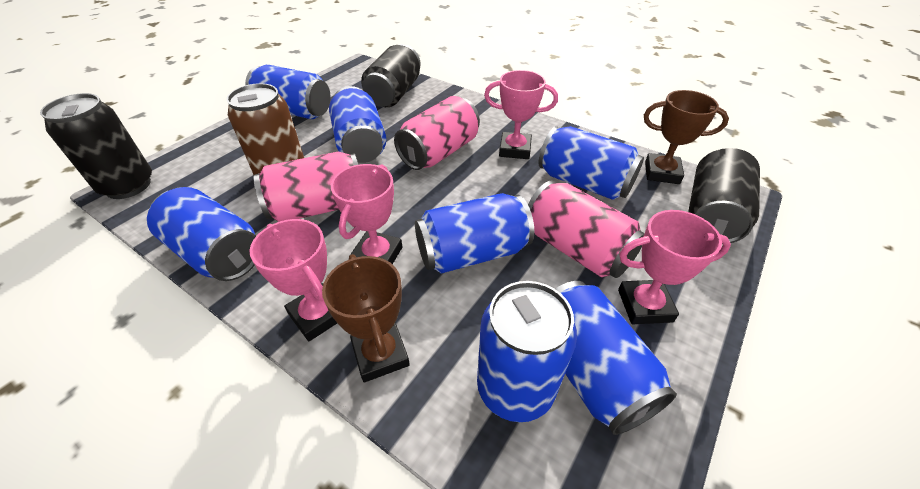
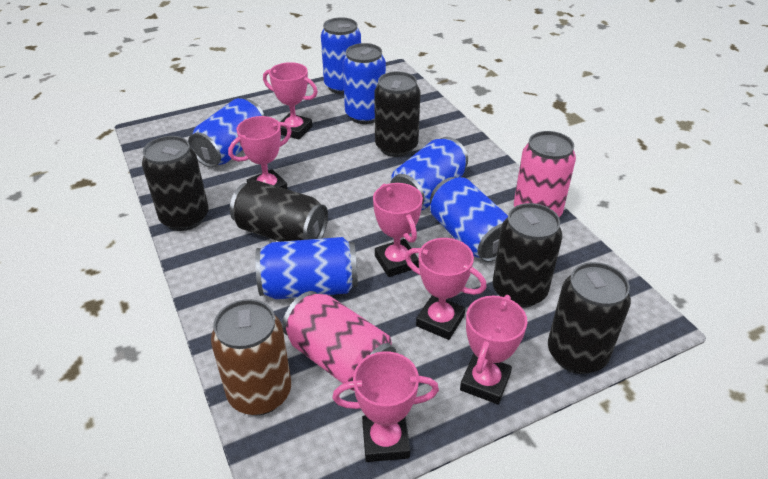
black can: 3 -> 5
blue can: 7 -> 6
brown trophy: 2 -> 0
pink can: 3 -> 2
pink trophy: 4 -> 6

